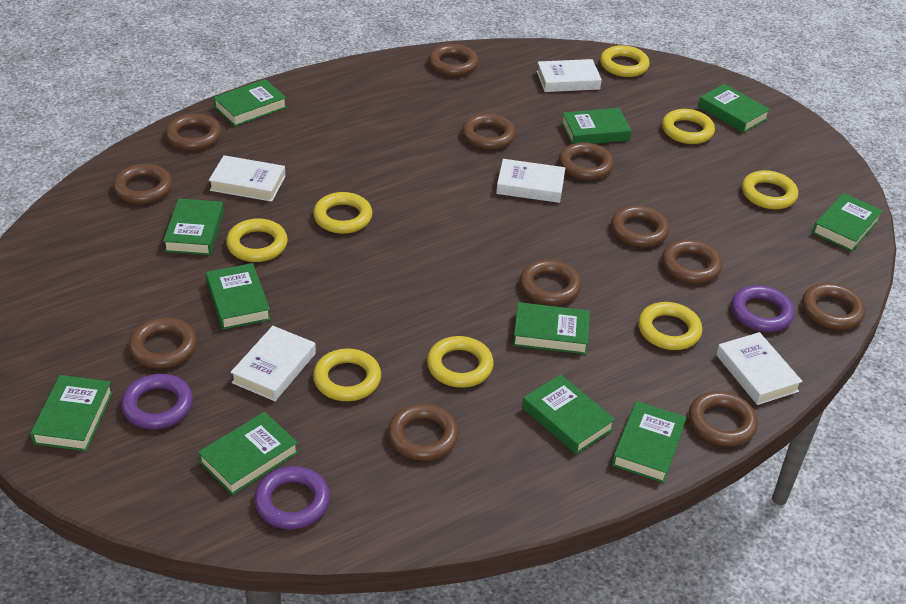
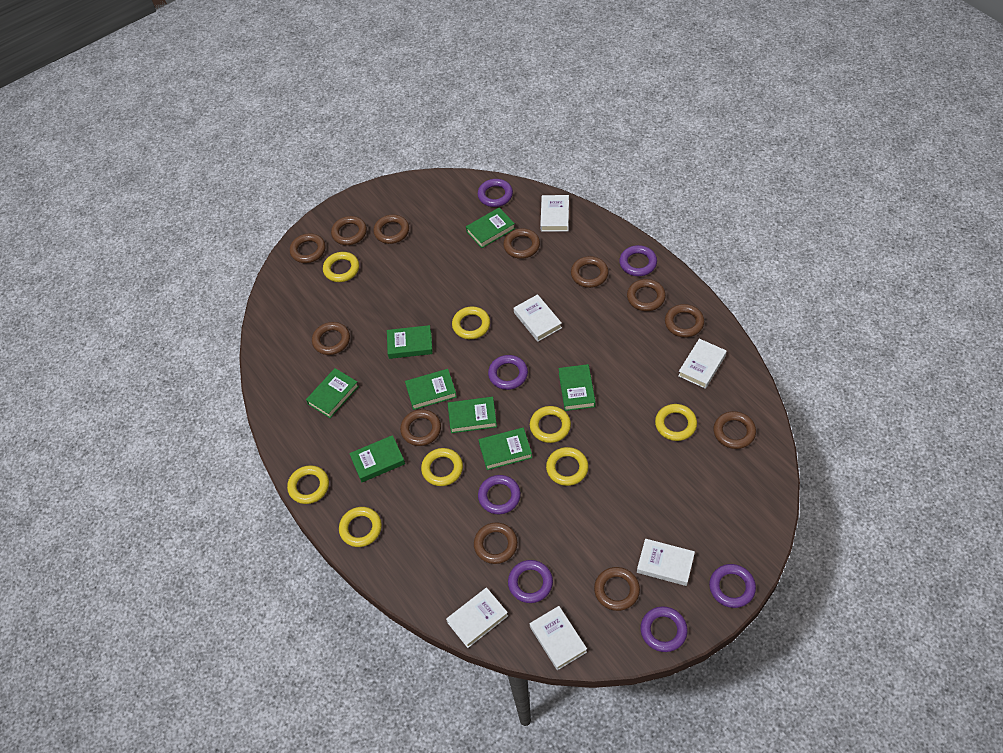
green book: 11 -> 8
purple ring: 3 -> 7
white book: 5 -> 6

